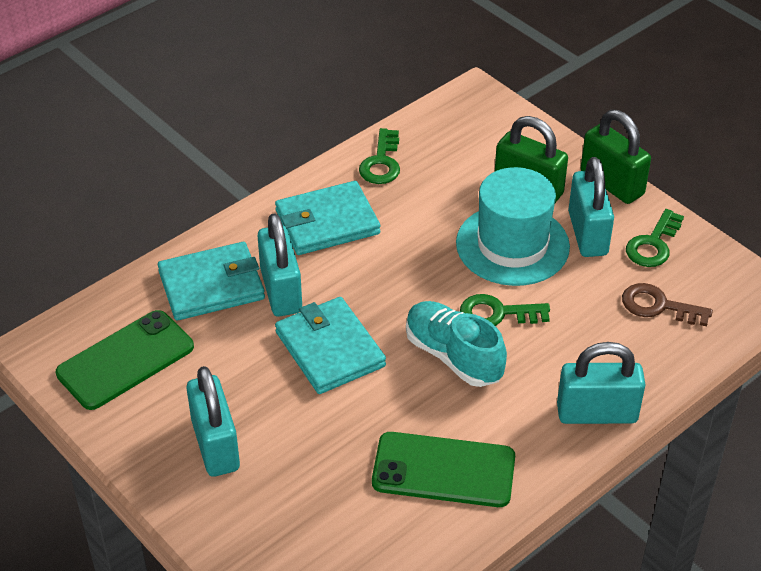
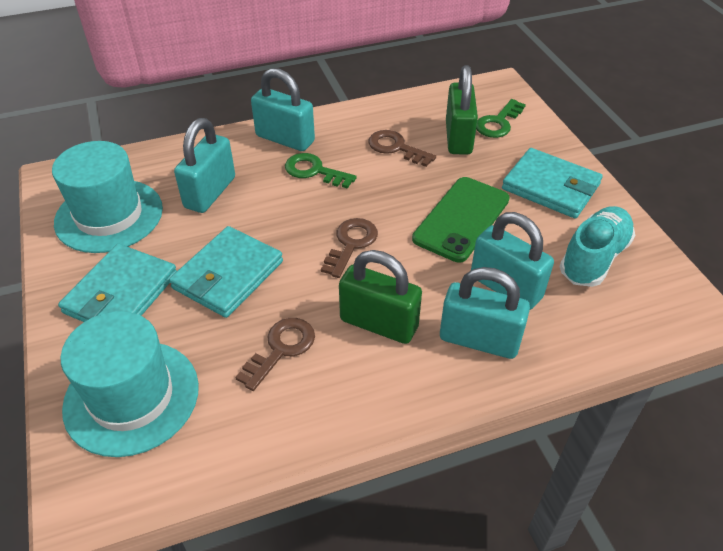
brown key: 1 -> 3
green key: 3 -> 2
green phone: 2 -> 1
turquoise hat: 1 -> 2

